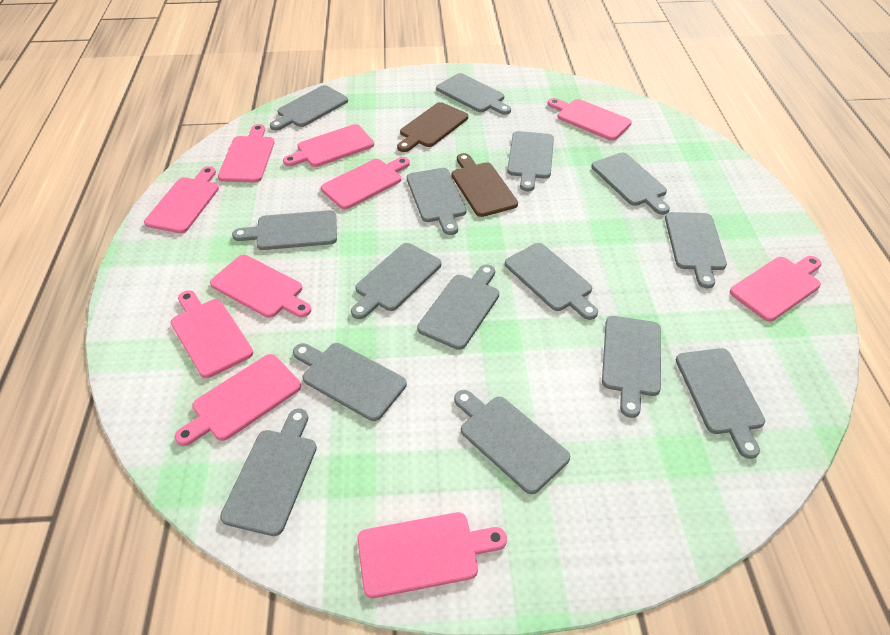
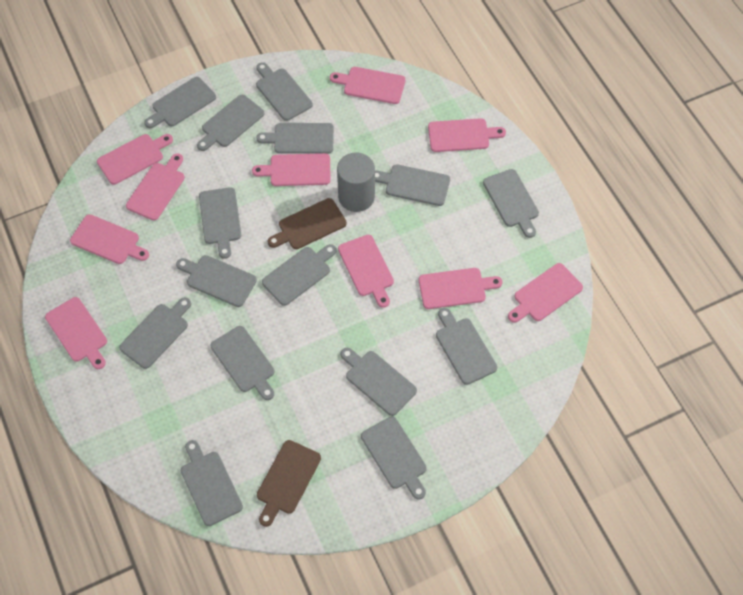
grey cylinder: 0 -> 1

